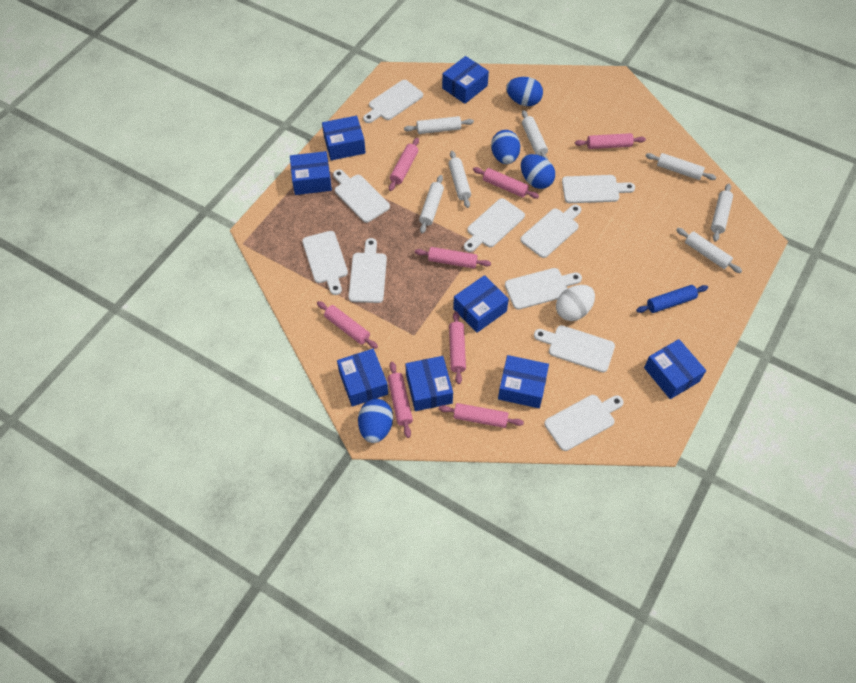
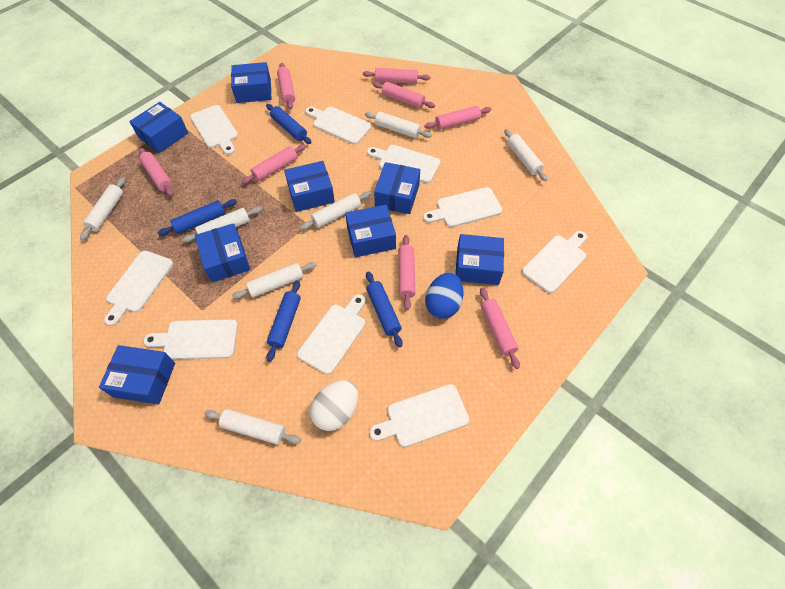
blue egg: 4 -> 1
blue rolling pin: 1 -> 4
white cutting board: 10 -> 9

